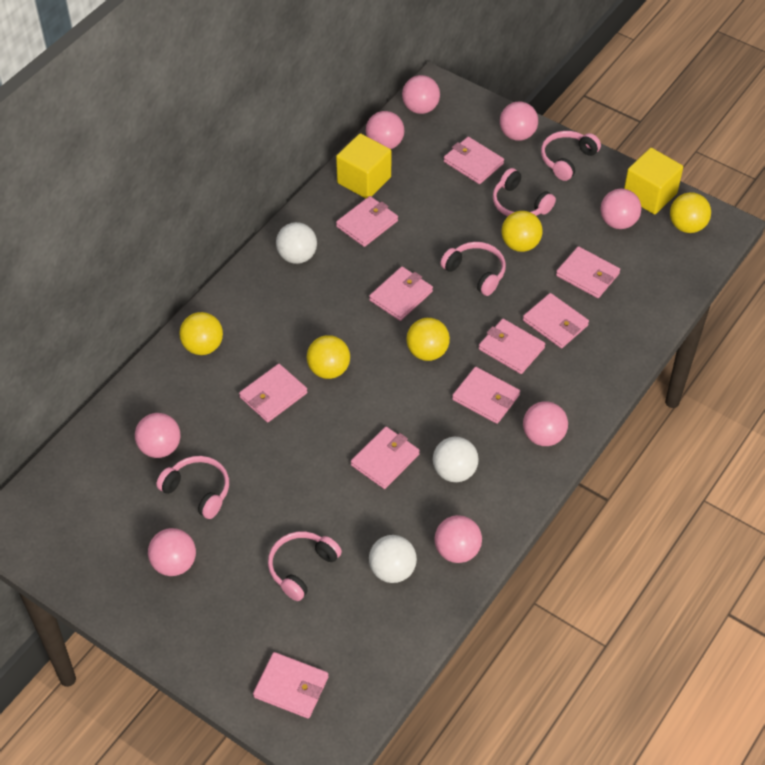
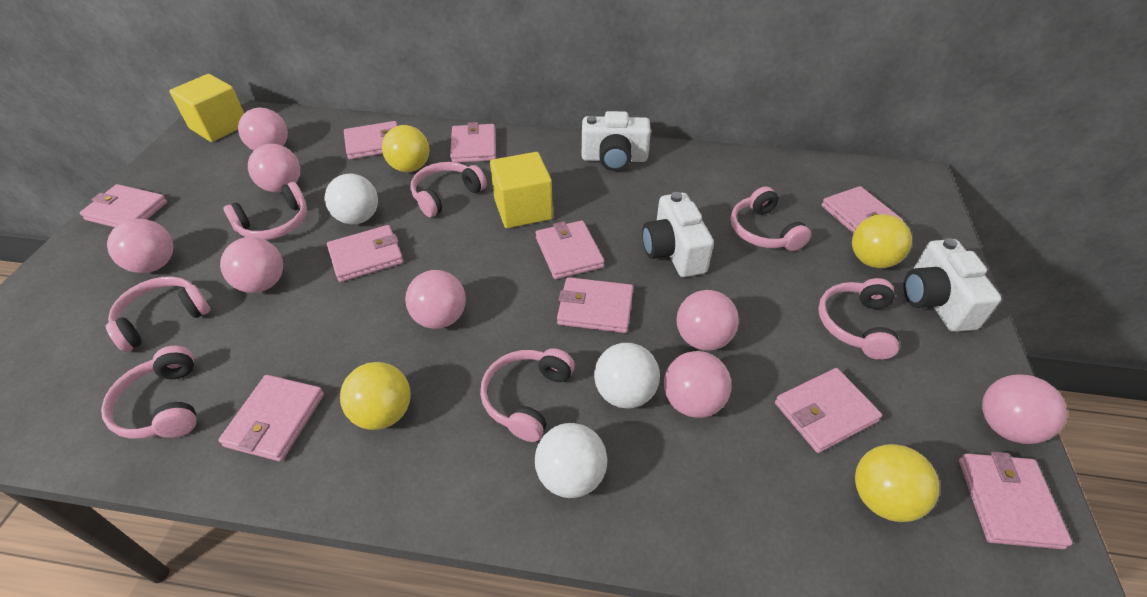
pink headphones: 5 -> 7
white camera: 0 -> 3
yellow ball: 5 -> 4

